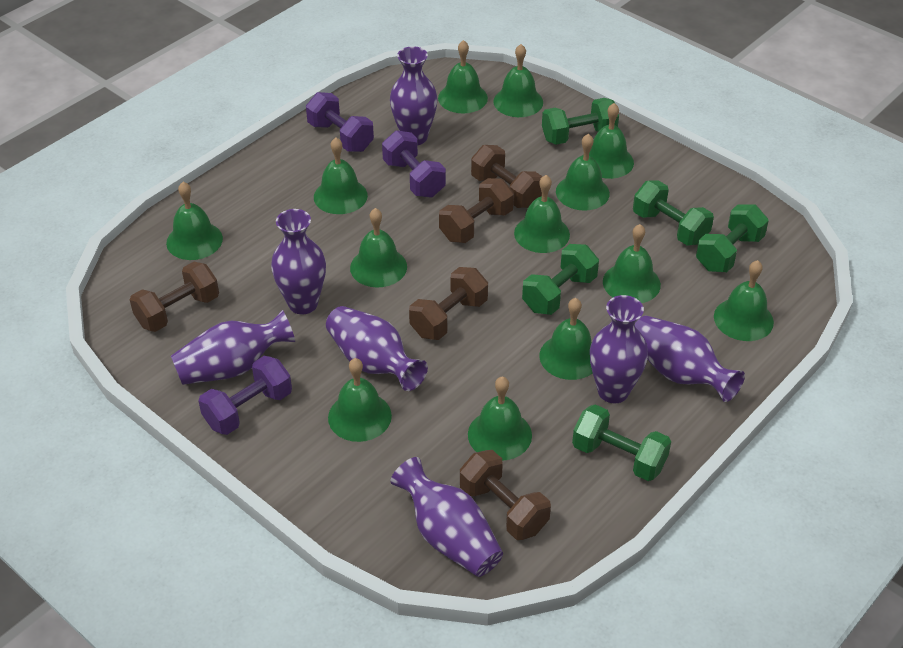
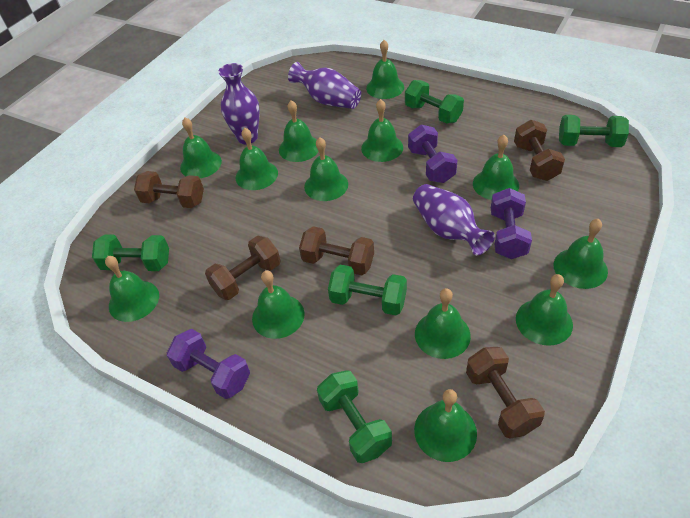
purple vase: 7 -> 3

